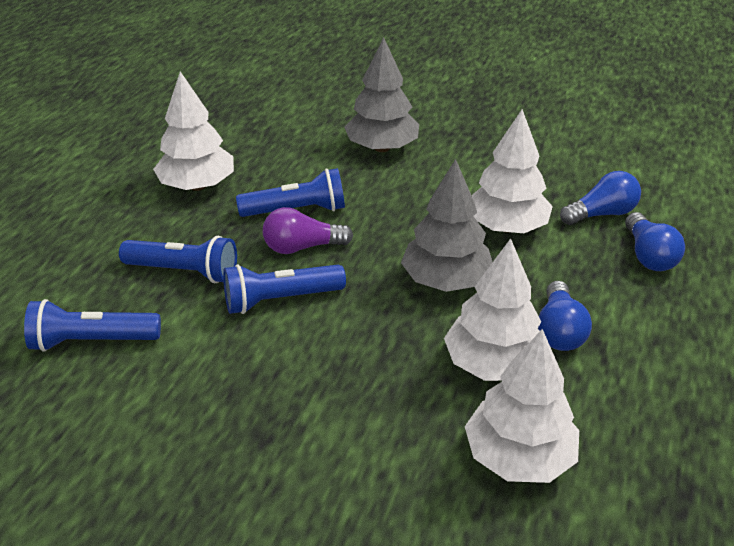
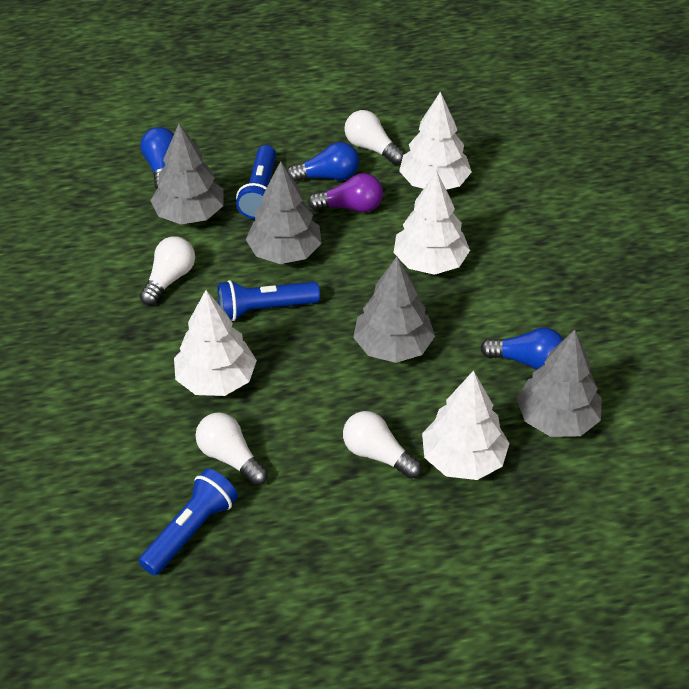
blue flashlight: 4 -> 3
grey tree: 2 -> 4
white light bulb: 0 -> 4

